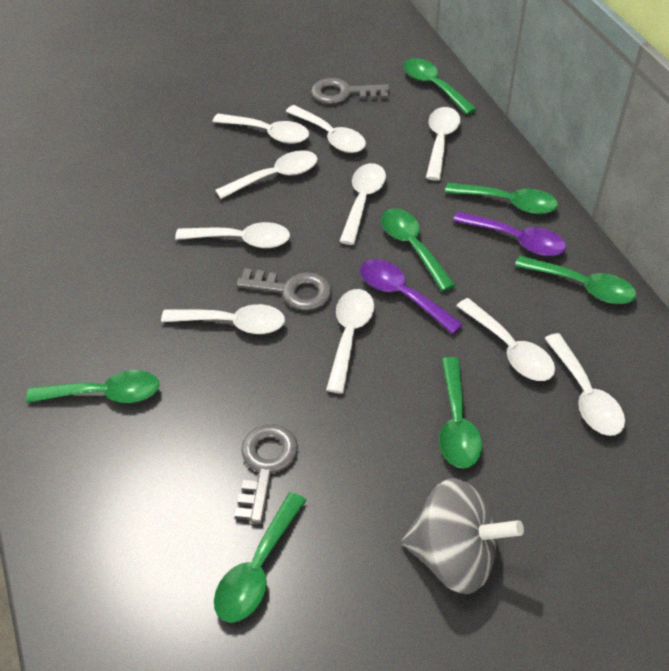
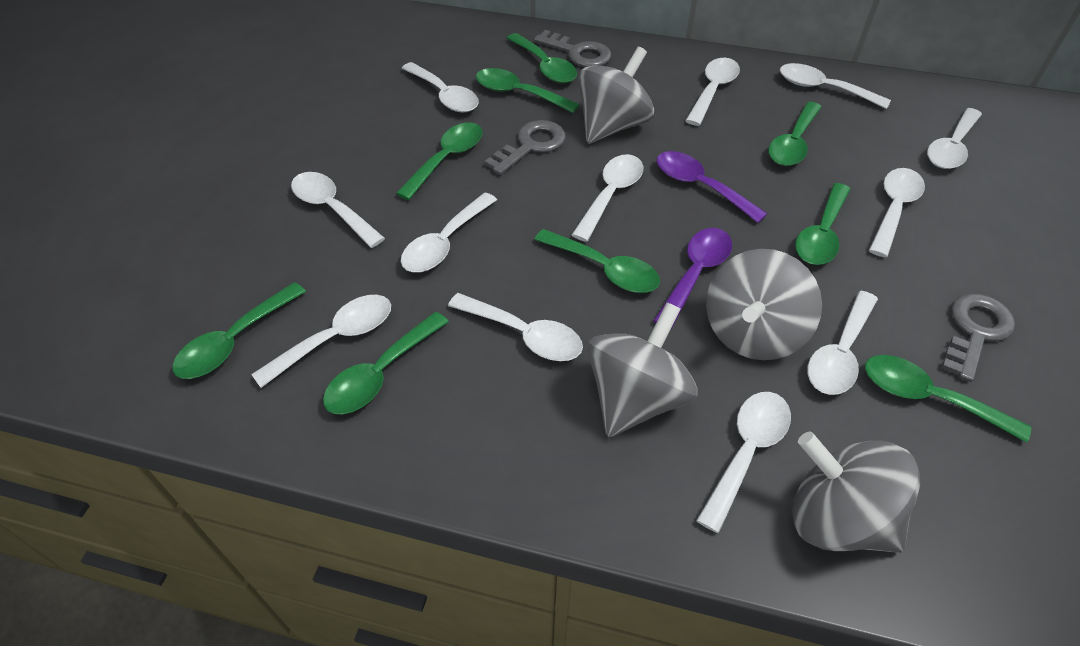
green spoon: 7 -> 9
grey spinning top: 1 -> 4
white spoon: 10 -> 12

